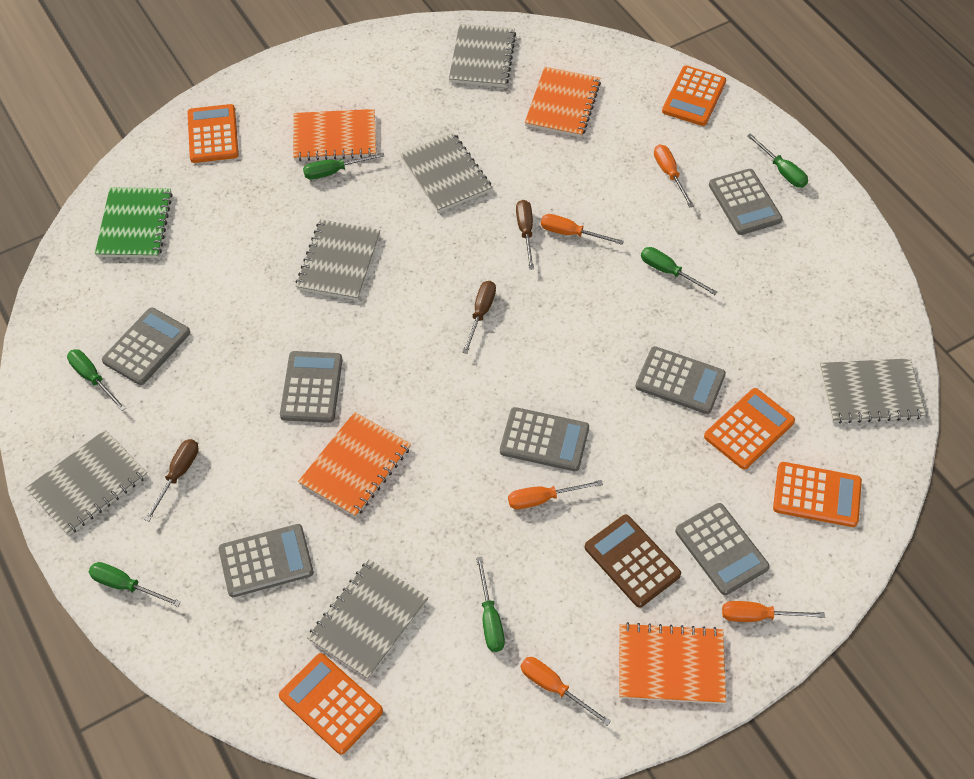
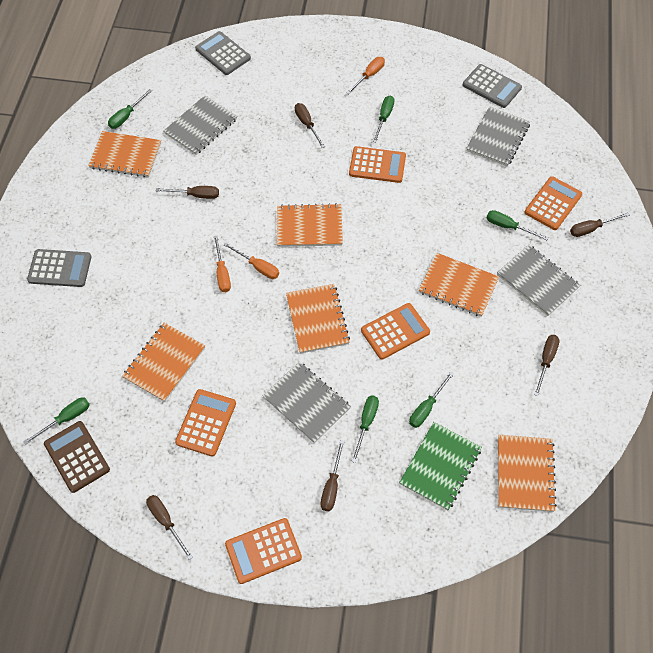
brown screwdriver: 3 -> 6
grey calculator: 7 -> 3
grey notebook: 6 -> 4
orange notebook: 4 -> 6
orange screwdriver: 5 -> 3

